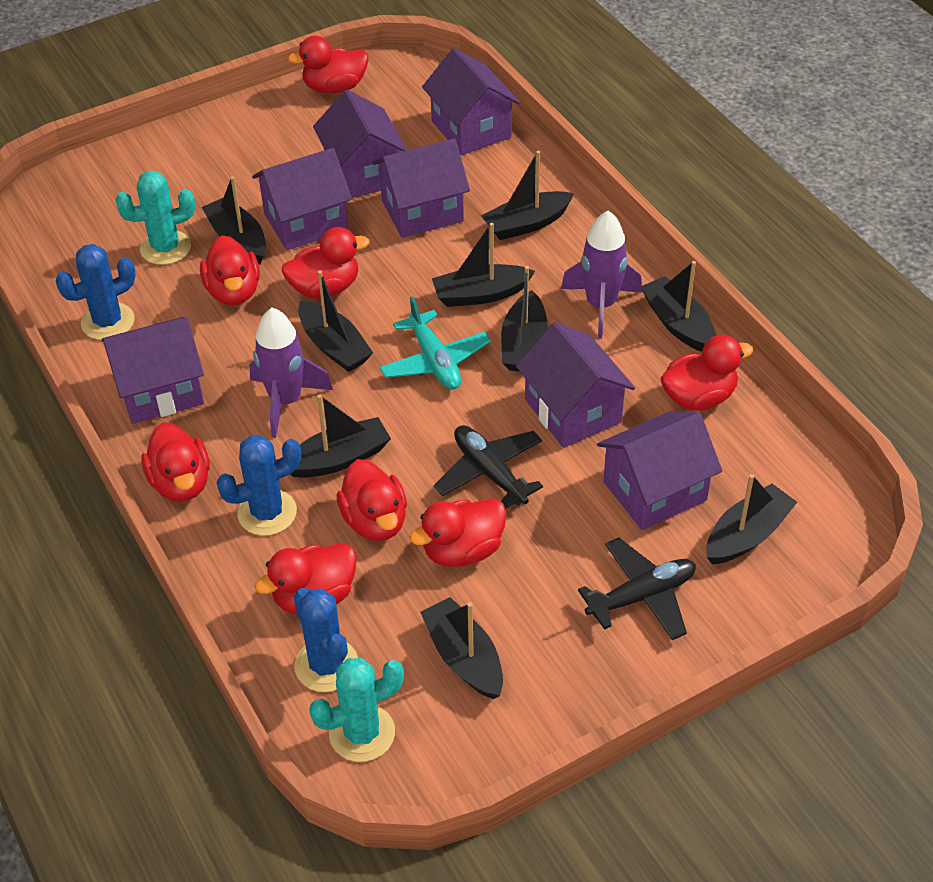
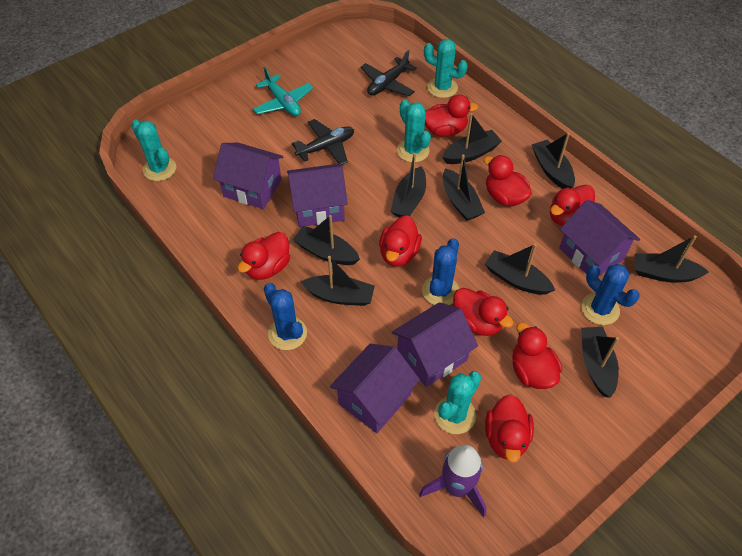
purple house: 7 -> 5
purple rocket: 2 -> 1
turquoise cactus: 2 -> 4

